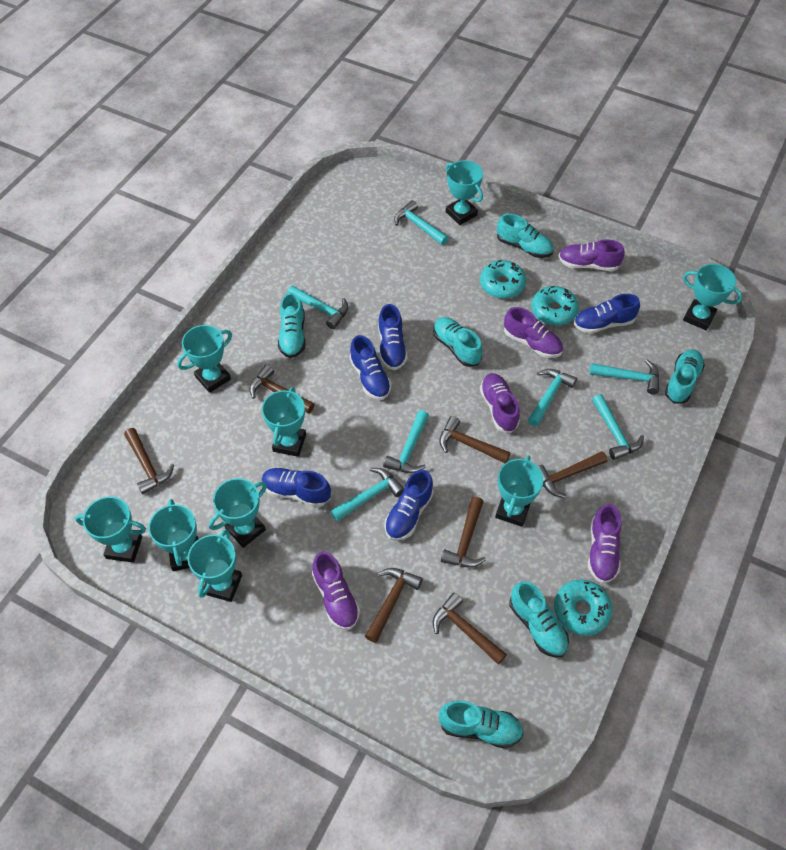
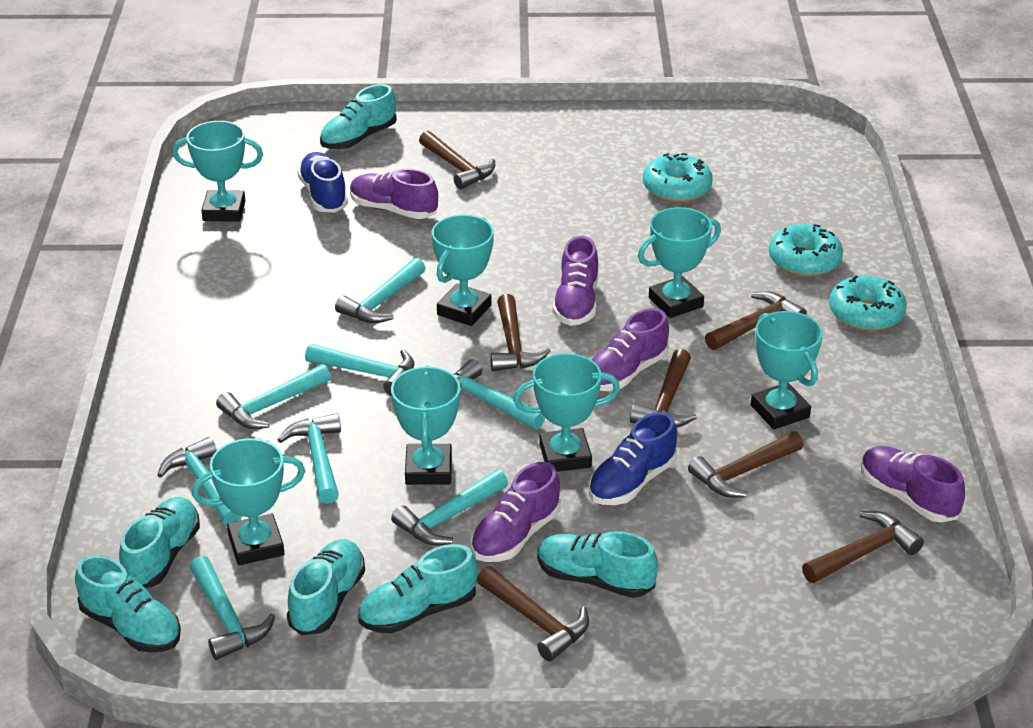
blue shoe: 5 -> 2
turquoise hammer: 7 -> 8
turquoise trophy: 9 -> 7

